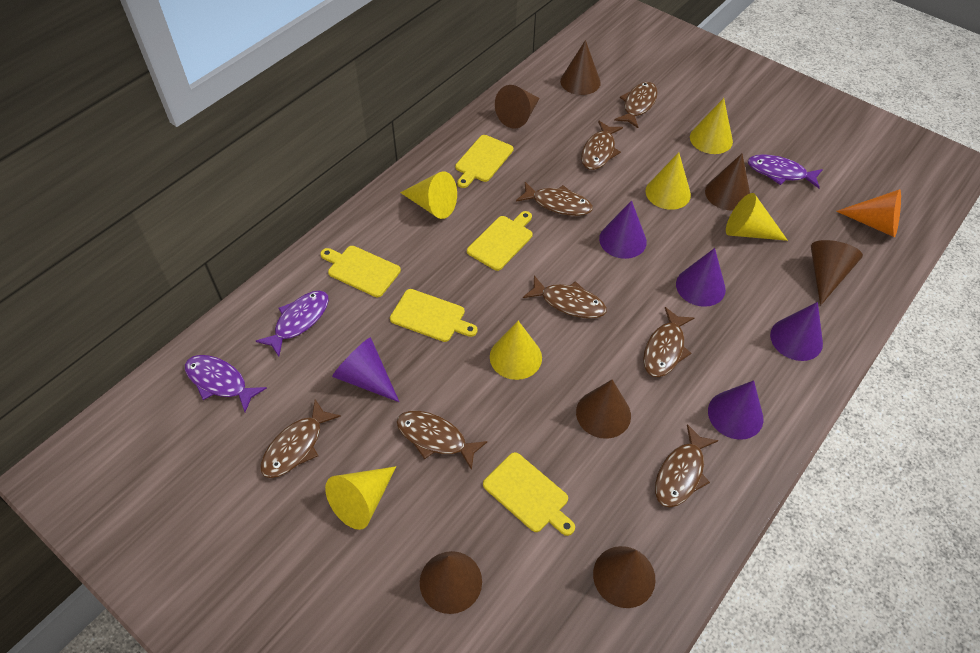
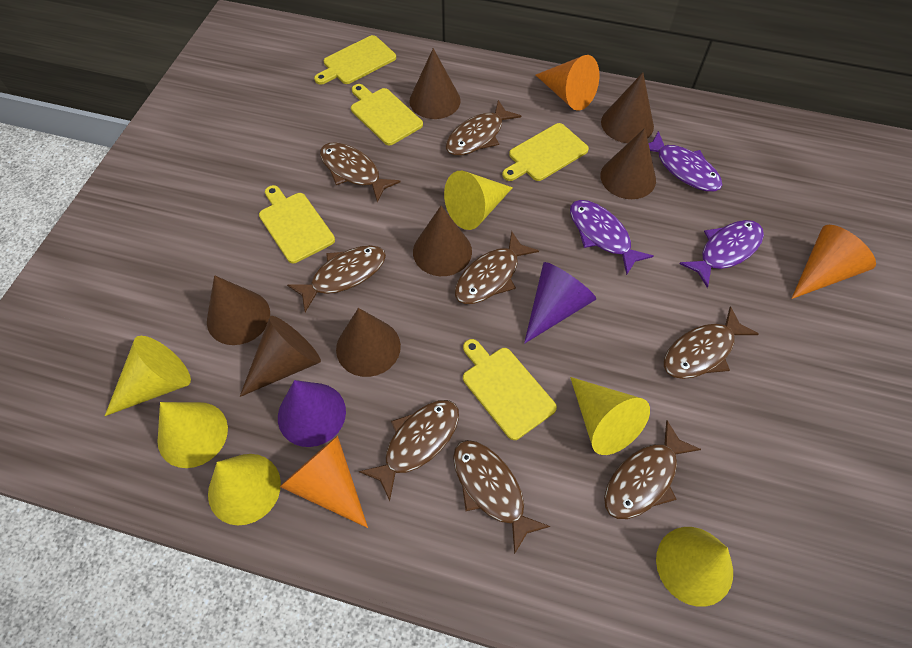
orange cone: 1 -> 3
purple cone: 5 -> 2

